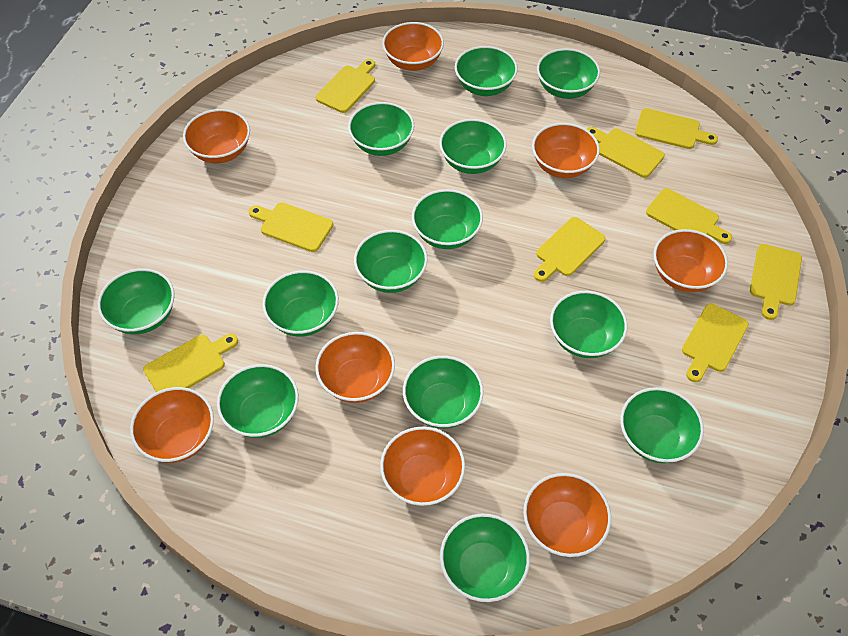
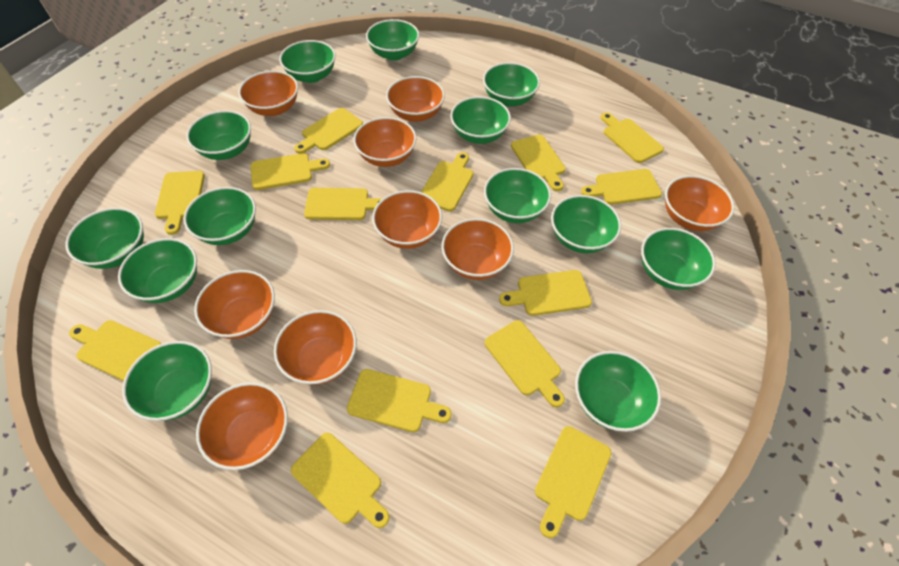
orange bowl: 8 -> 9
yellow cutting board: 9 -> 14

